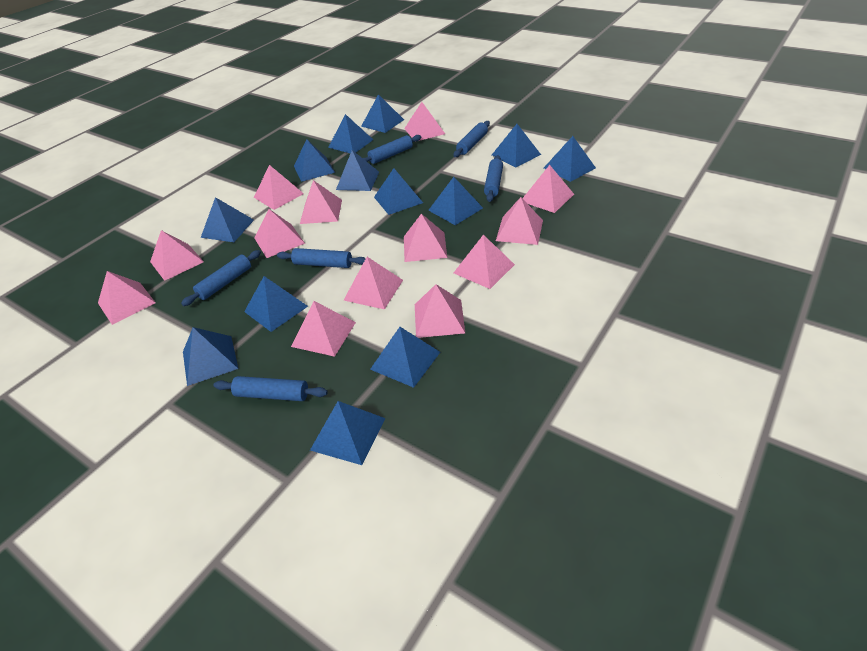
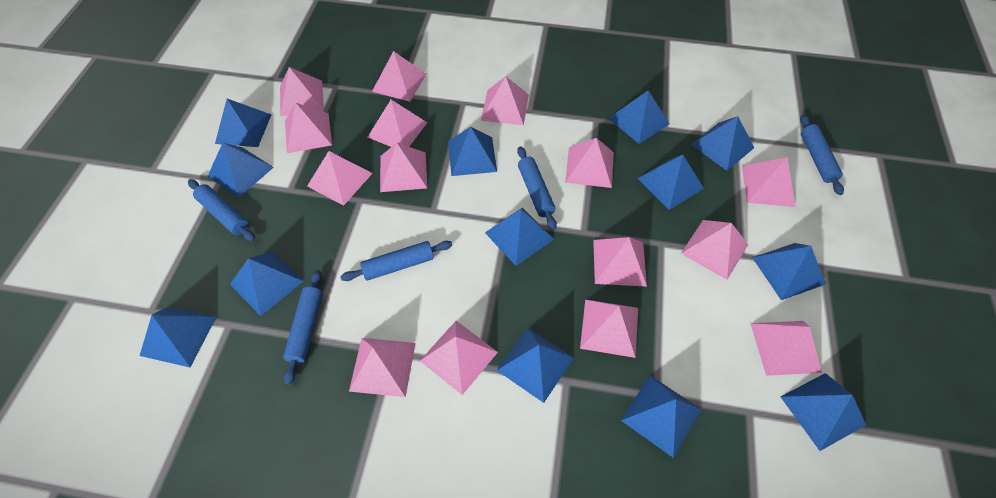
blue rolling pin: 6 -> 5
pink pyramid: 13 -> 15

